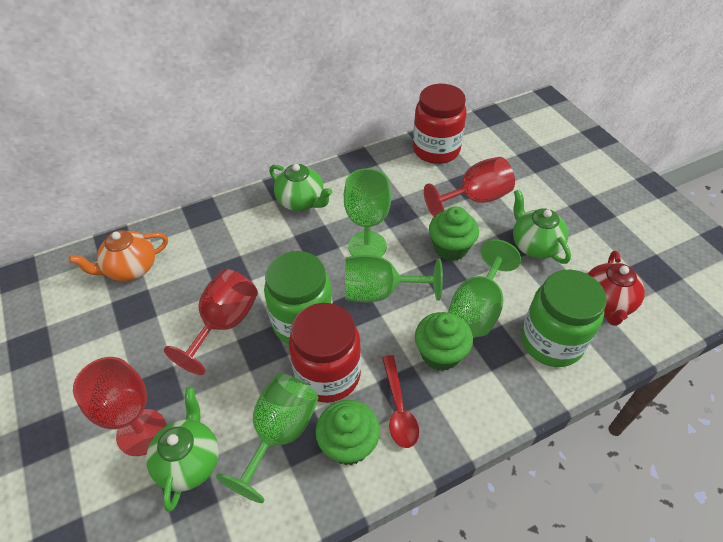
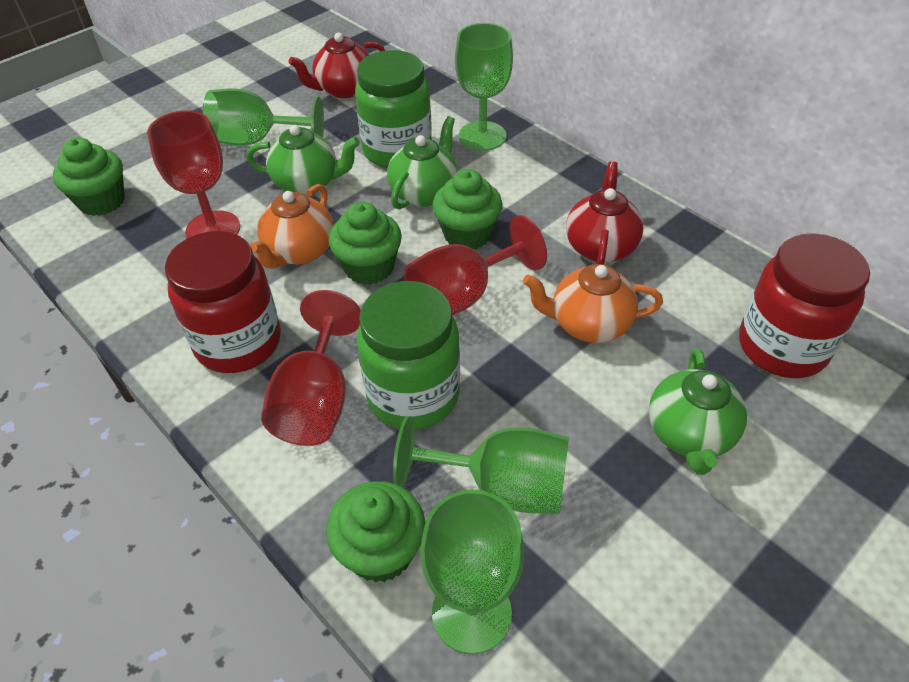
green cupcake: 3 -> 4
orange teapot: 1 -> 2
red spoon: 1 -> 0
red teapot: 1 -> 2

